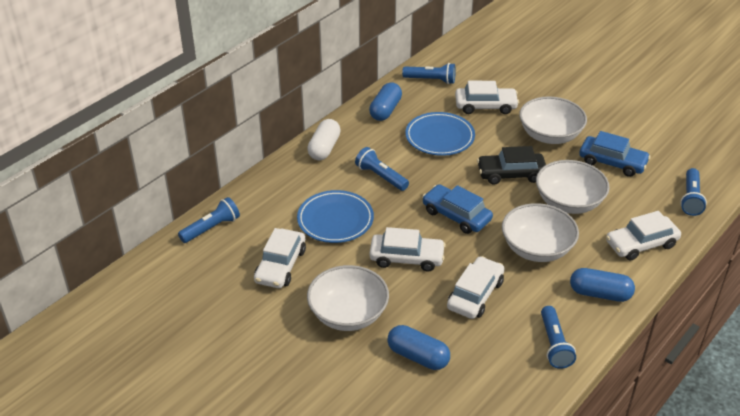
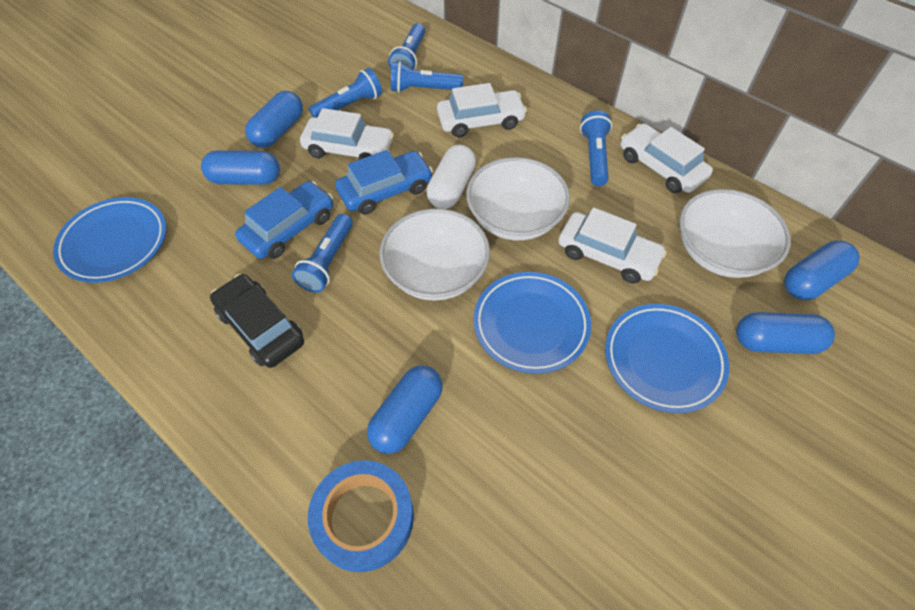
blue capsule: 3 -> 5
blue plate: 2 -> 3
blue tape: 0 -> 1
white bowl: 4 -> 3
white car: 5 -> 4

